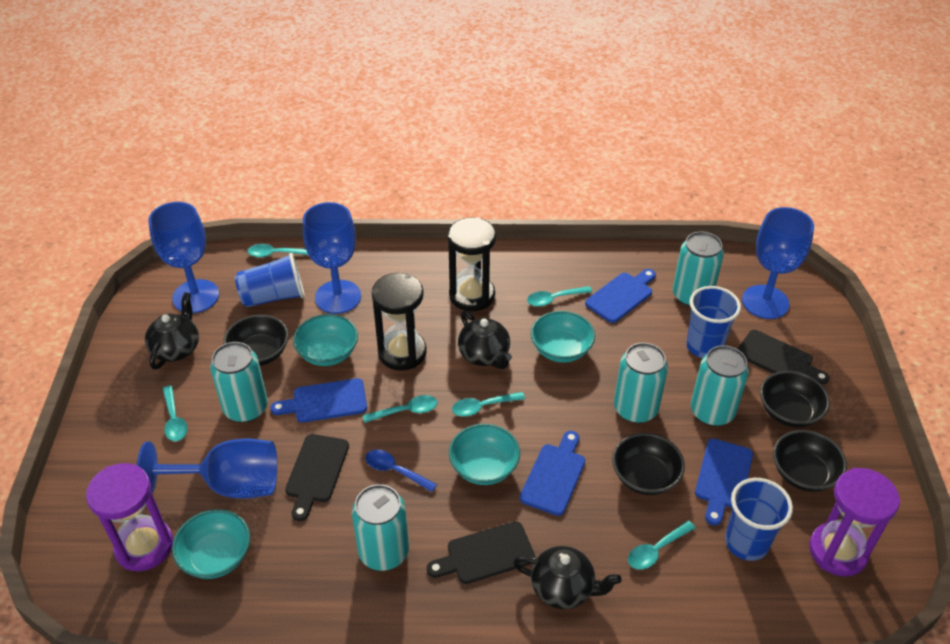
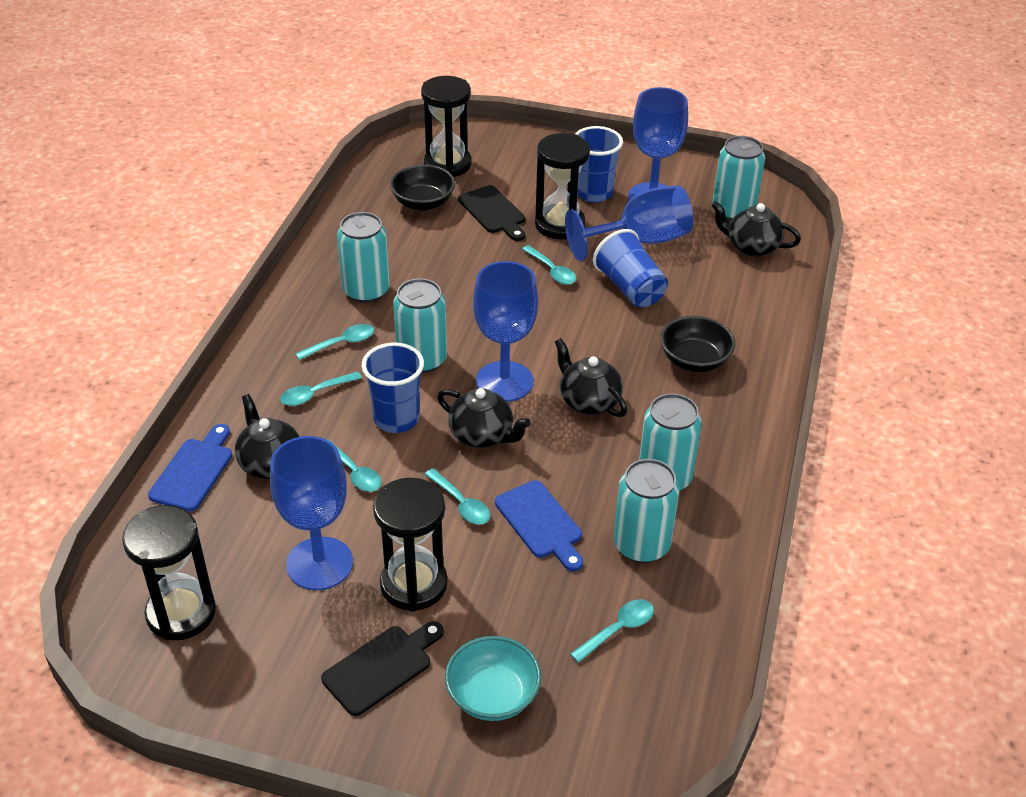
black bowl: 4 -> 2
black cutting board: 3 -> 2
black hourglass: 2 -> 4
black teapot: 3 -> 4
blue cutting board: 4 -> 2
blue spoon: 1 -> 0
purple hourglass: 2 -> 0
turquoise bowl: 4 -> 1

